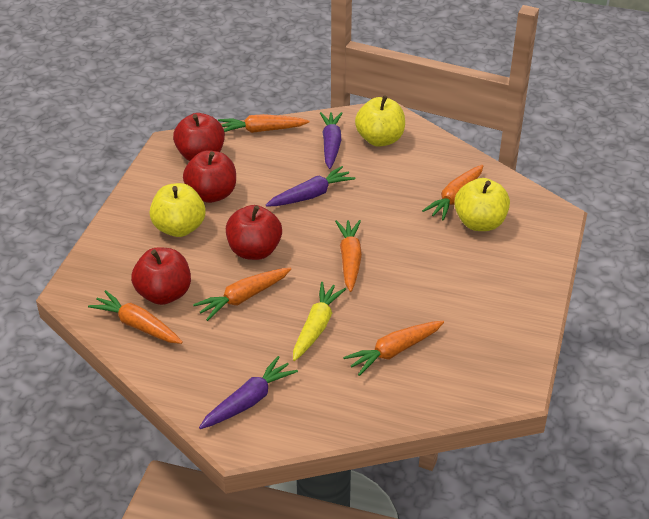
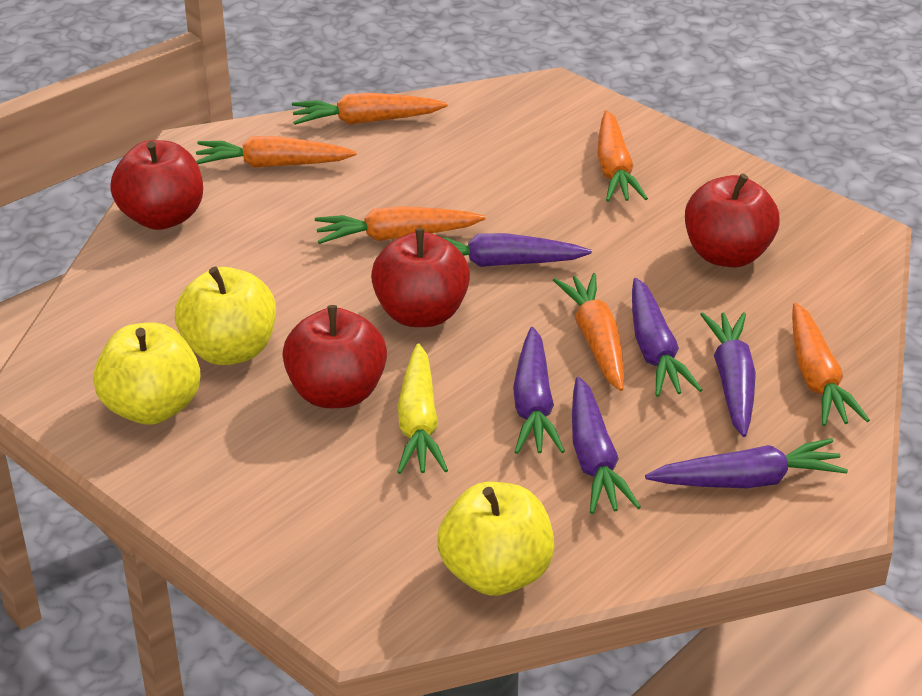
purple carrot: 3 -> 6

